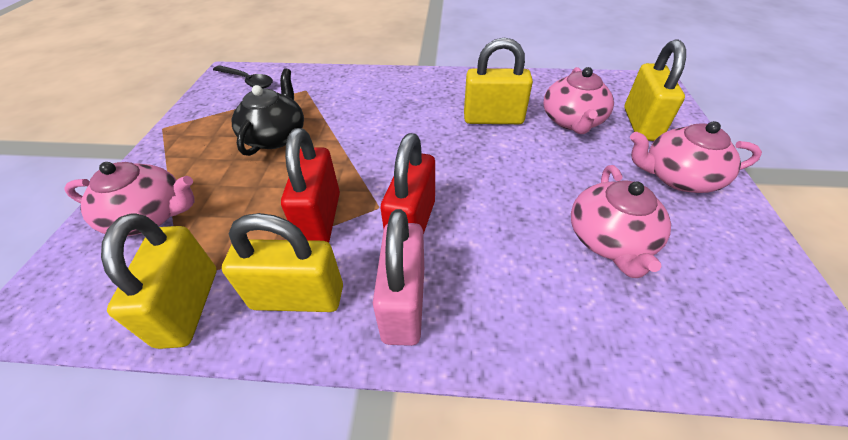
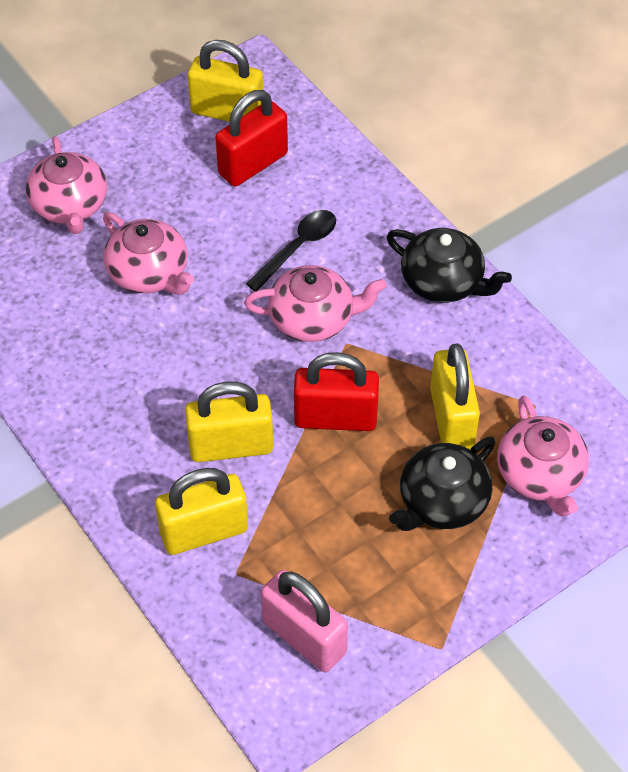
black teapot: 1 -> 2

